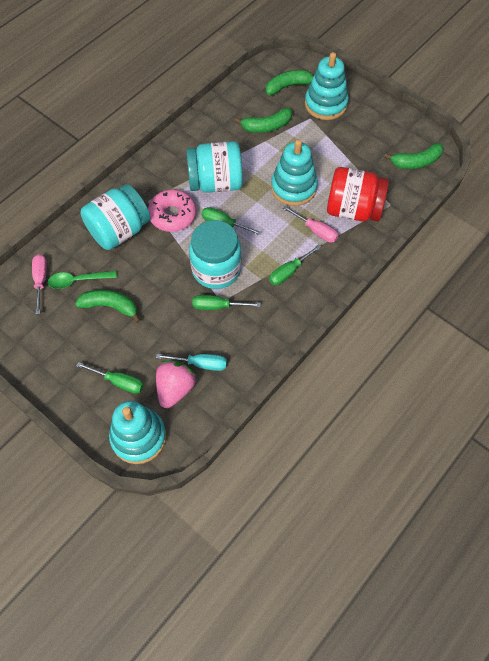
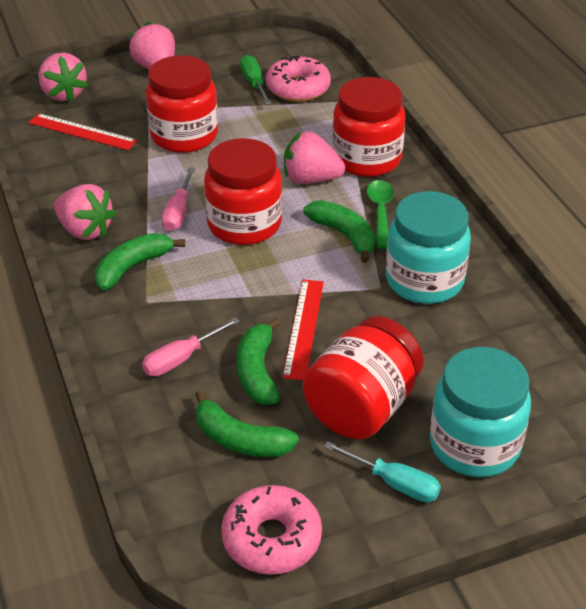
green screwdriver: 4 -> 1
pink donut: 1 -> 2
pink strawberry: 1 -> 4
red jar: 1 -> 4
red ruler: 0 -> 2
turquoise jar: 3 -> 2
turquoise stacking toy: 3 -> 0

